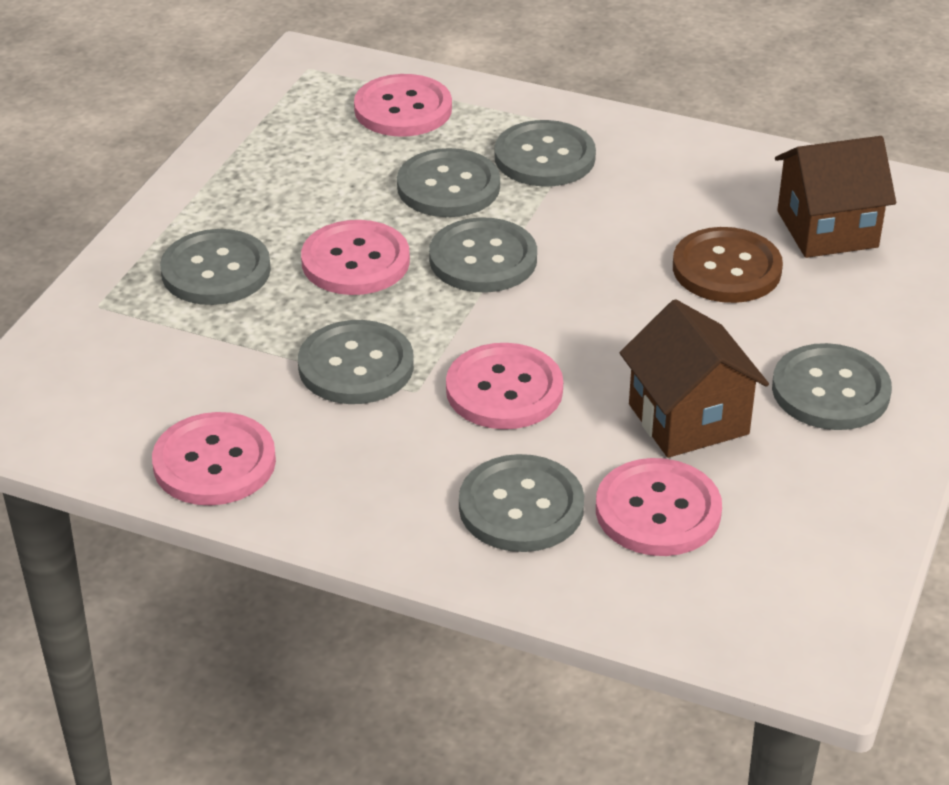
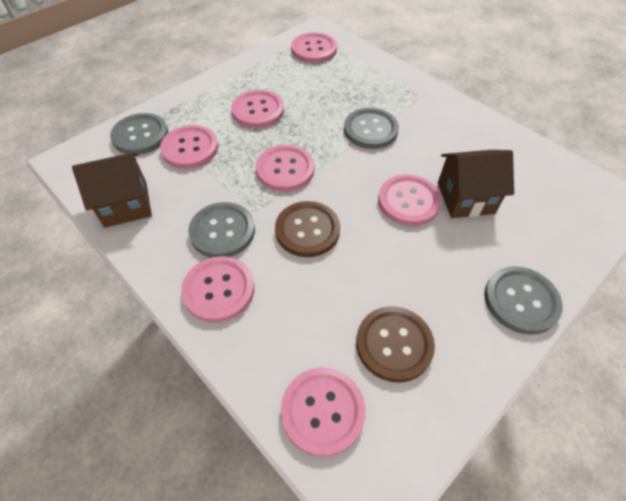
brown button: 1 -> 2
grey button: 7 -> 4
pink button: 5 -> 7

